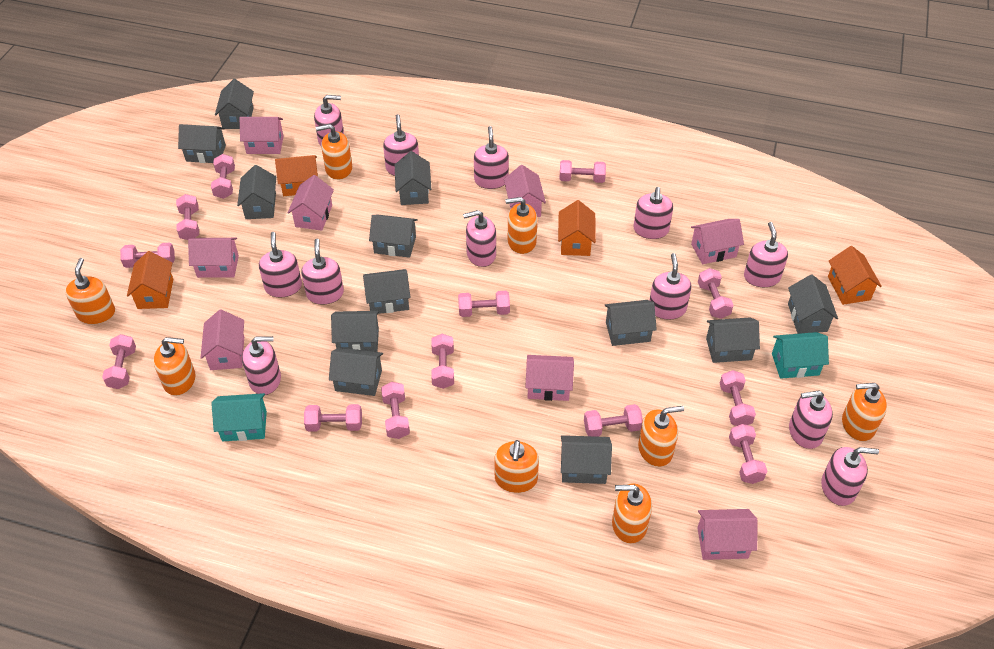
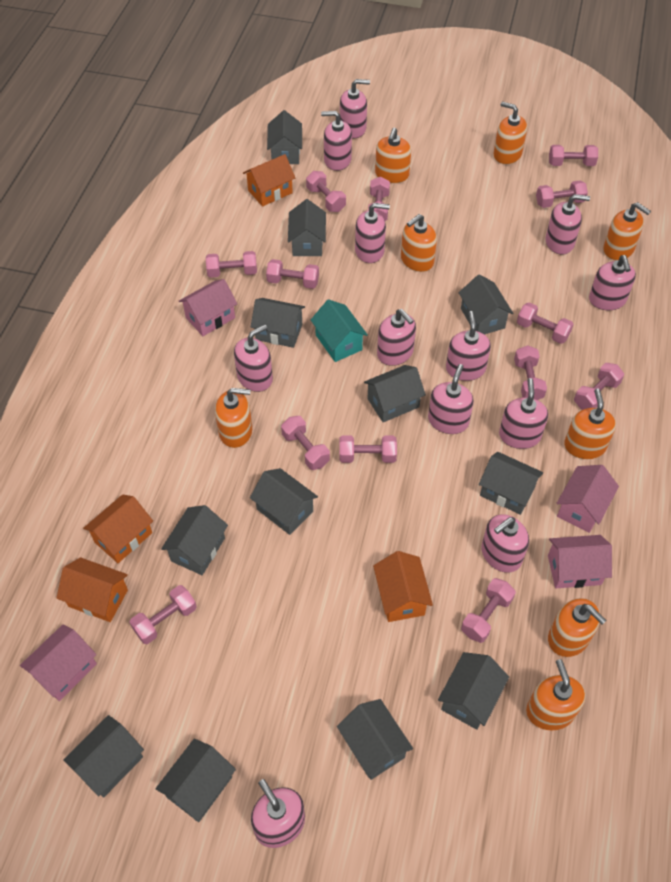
pink house: 8 -> 4
turquoise house: 2 -> 1

